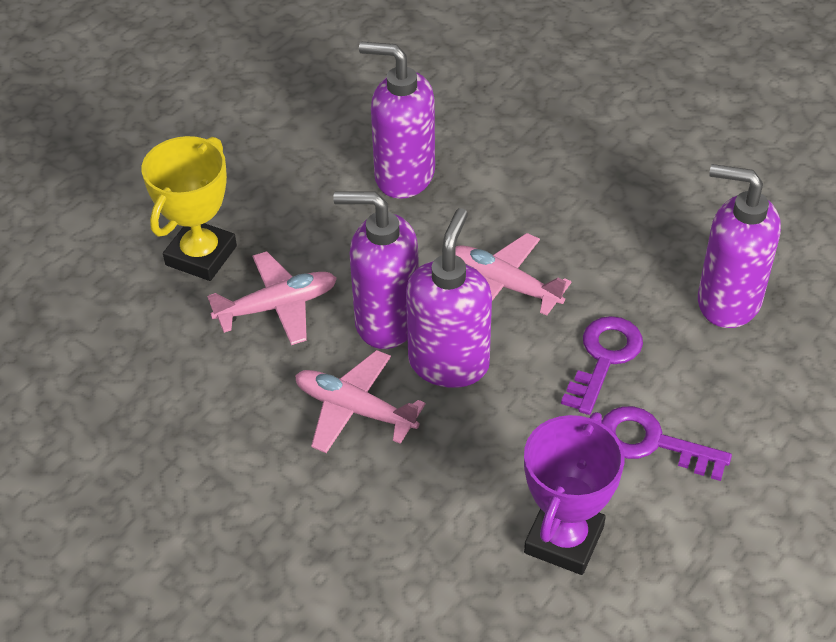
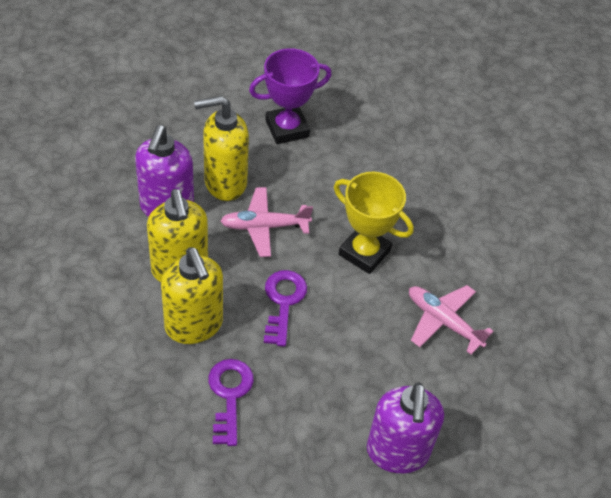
pink plane: 3 -> 2
purple soap dispenser: 4 -> 2
yellow soap dispenser: 0 -> 3

